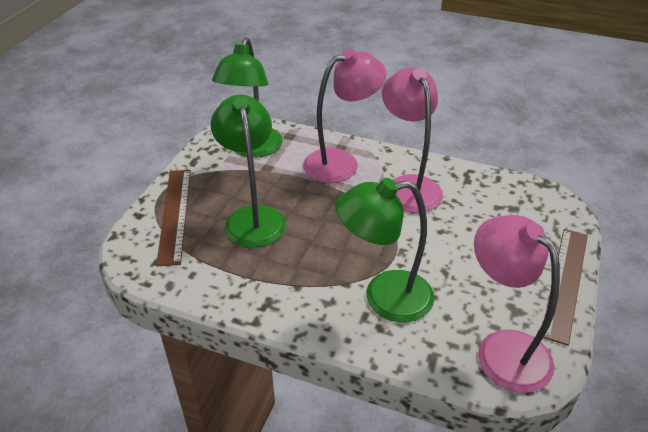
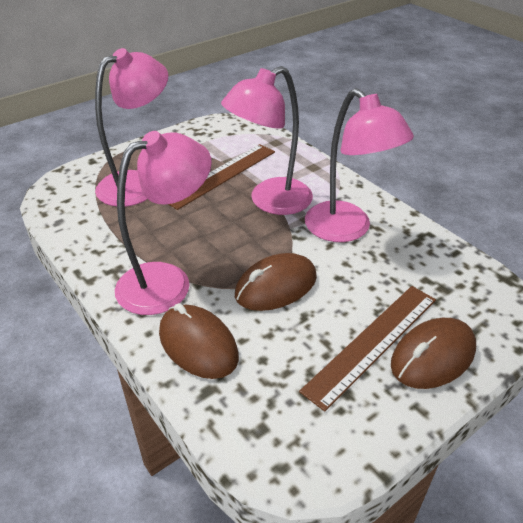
brown mouse: 0 -> 3
green lamp: 3 -> 0
pink lamp: 3 -> 4

